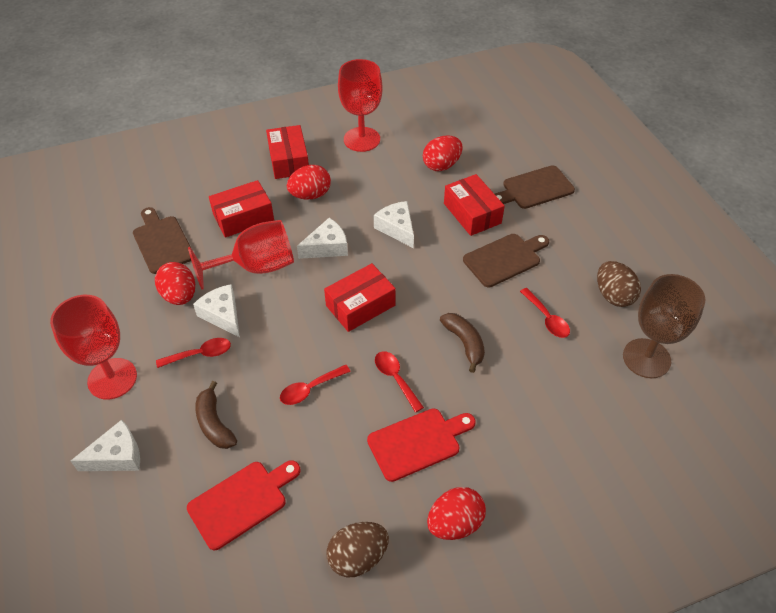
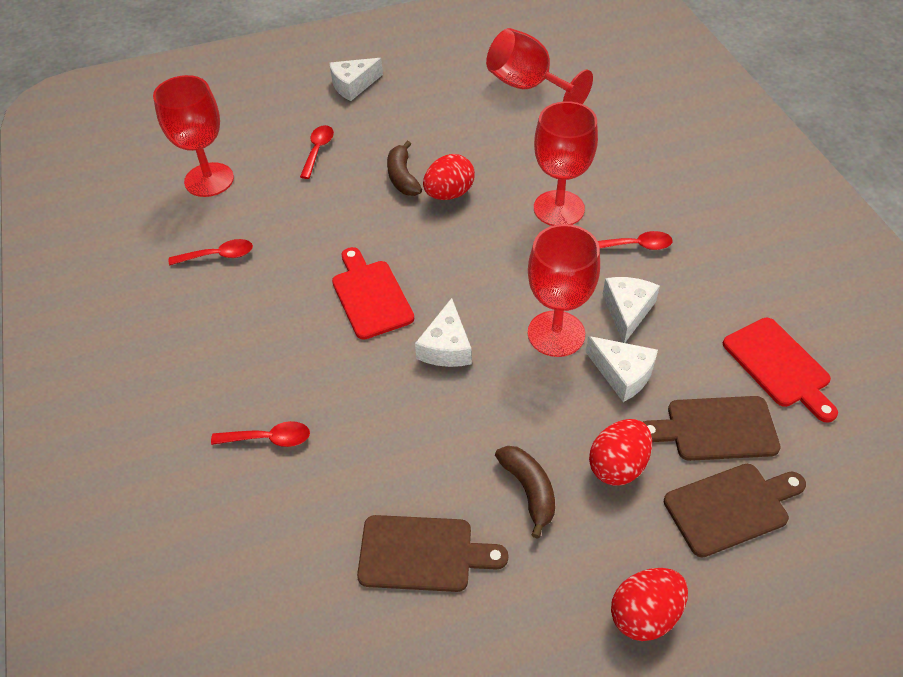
brown egg: 2 -> 0
brown goblet: 1 -> 0
red box: 4 -> 0
red egg: 4 -> 3
red goblet: 3 -> 4

